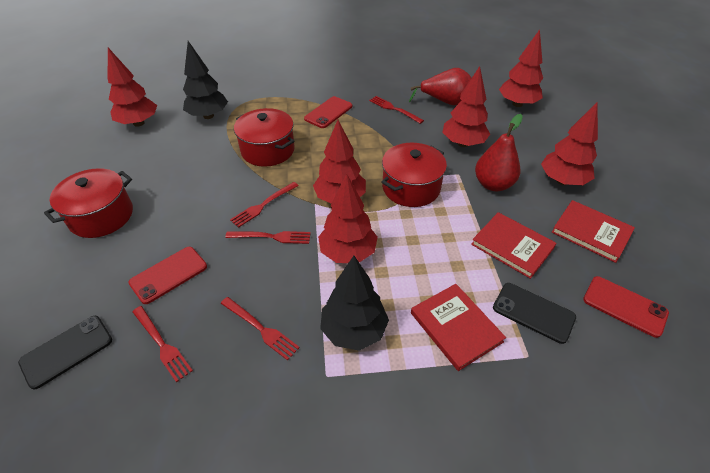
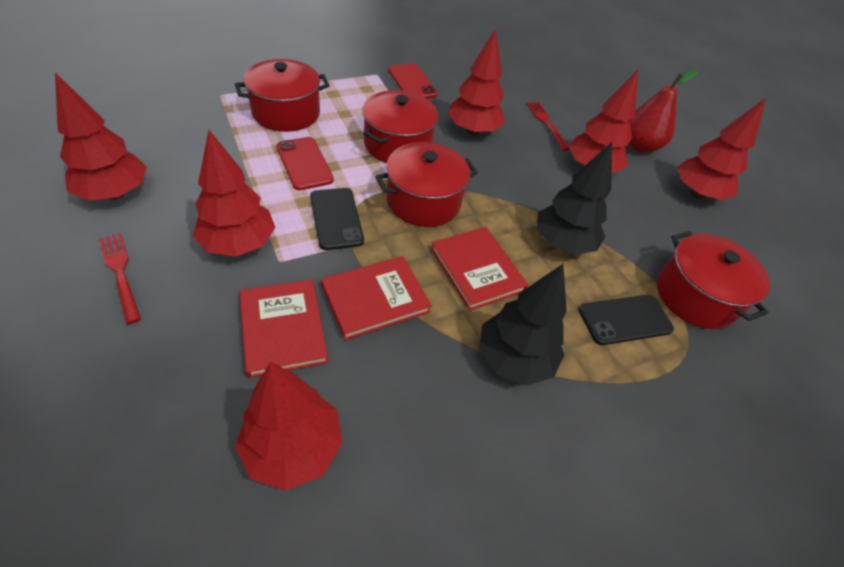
red fork: 5 -> 2
red pear: 2 -> 1
red phone: 3 -> 2
red pot: 3 -> 4

